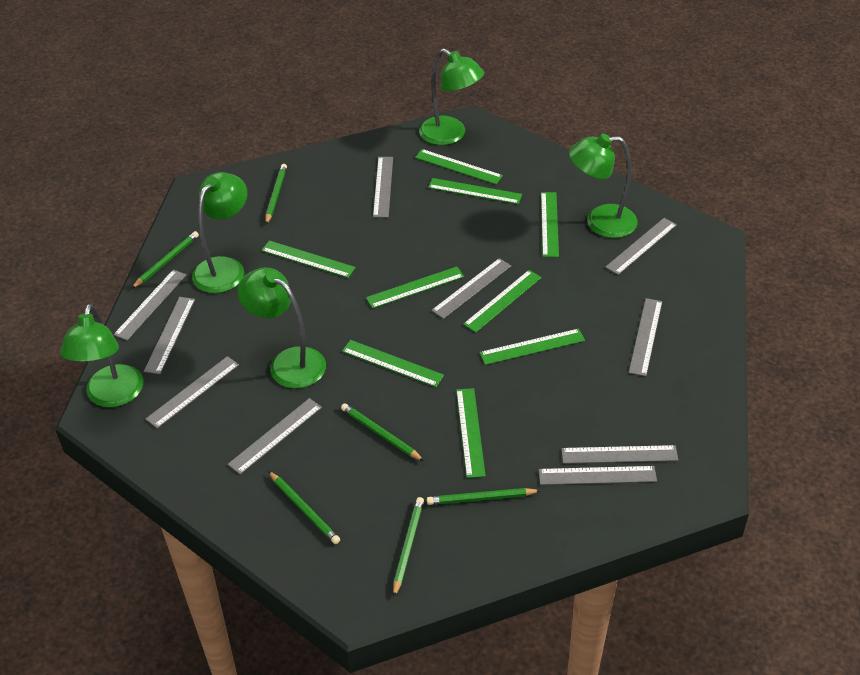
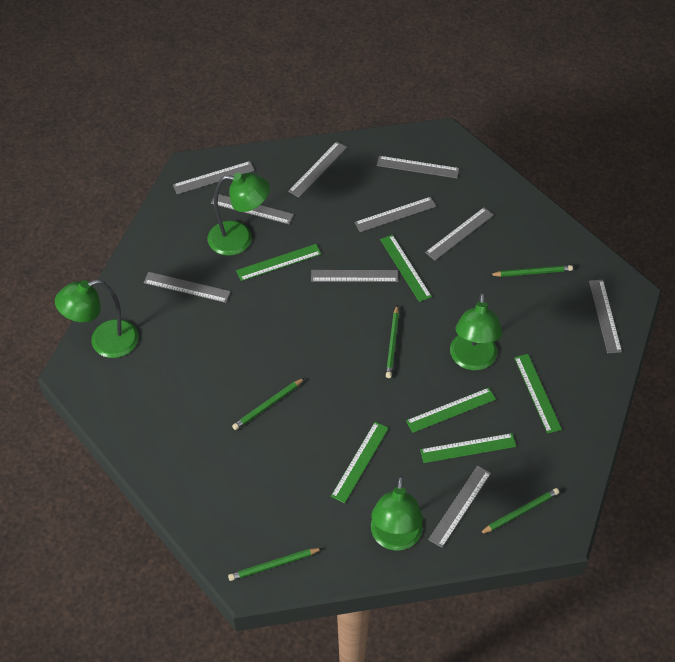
green lamp: 5 -> 4
green pencil: 6 -> 5
green ruler: 9 -> 6

